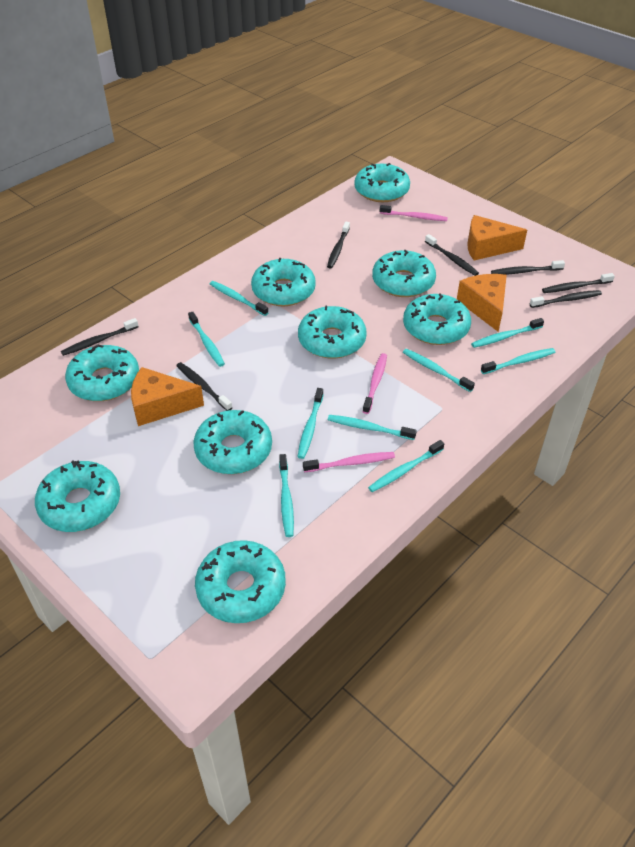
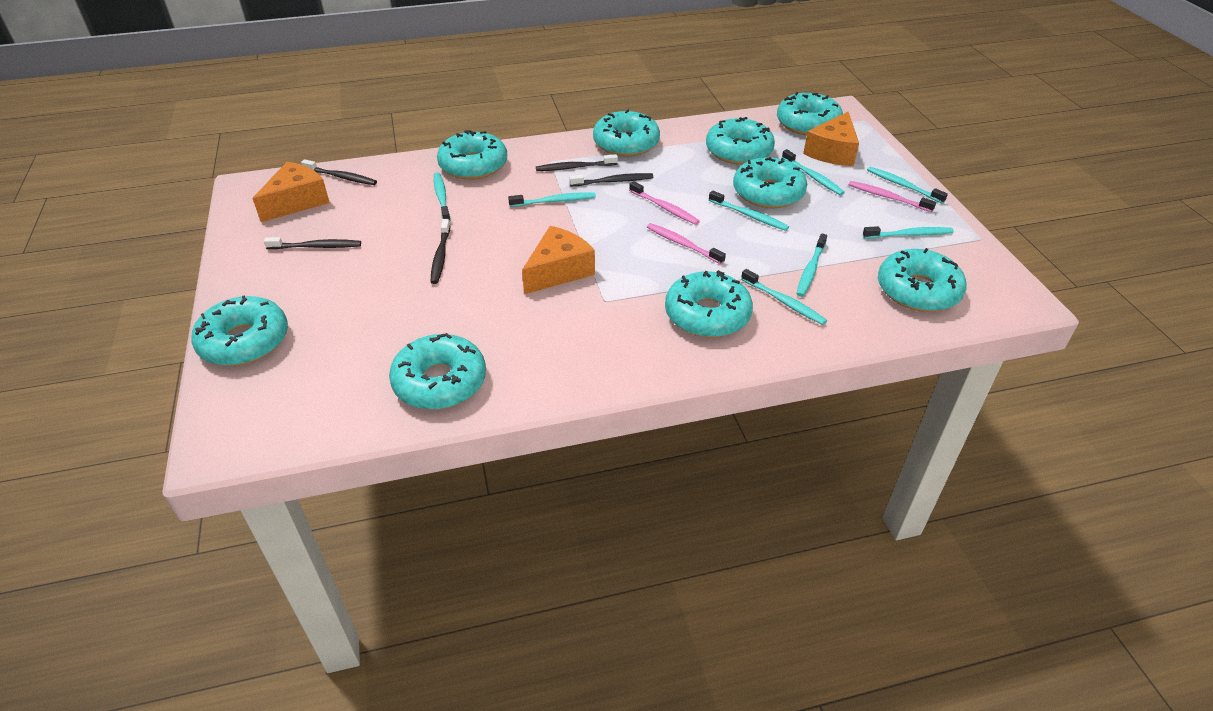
black toothbrush: 7 -> 5
turquoise toothbrush: 9 -> 8

